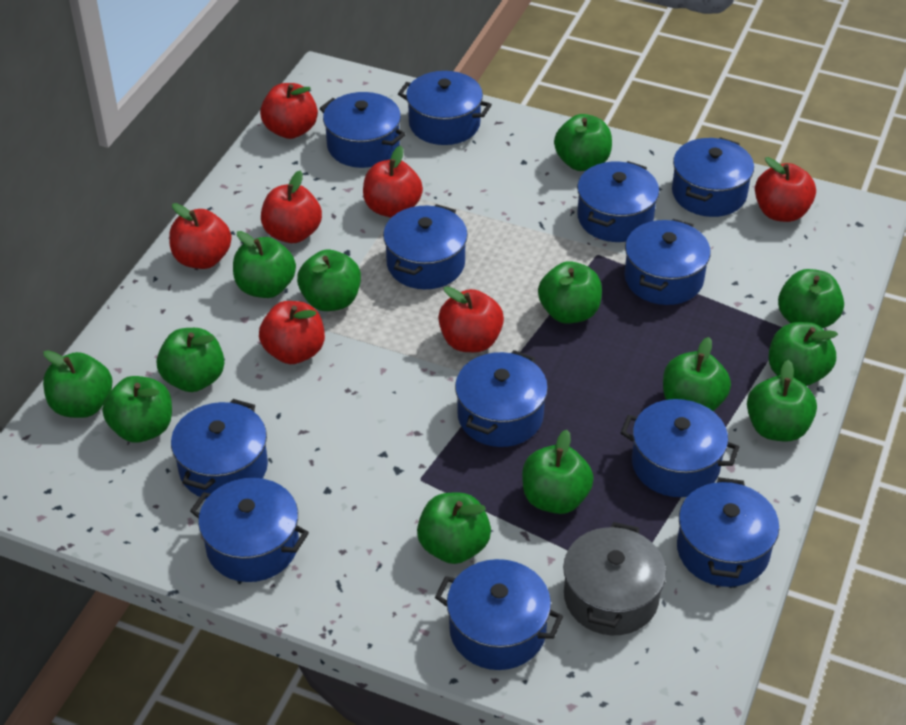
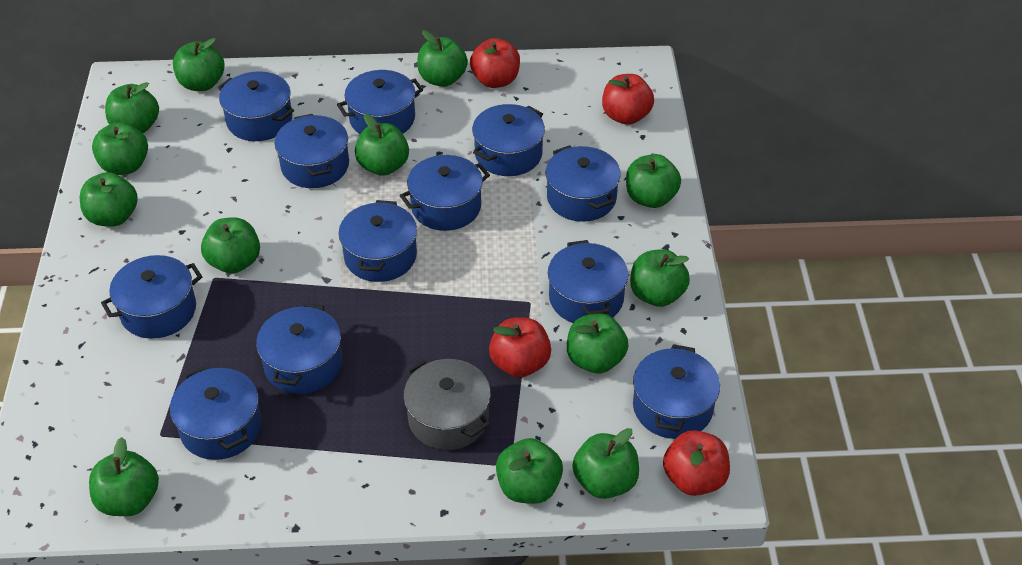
red apple: 7 -> 4

